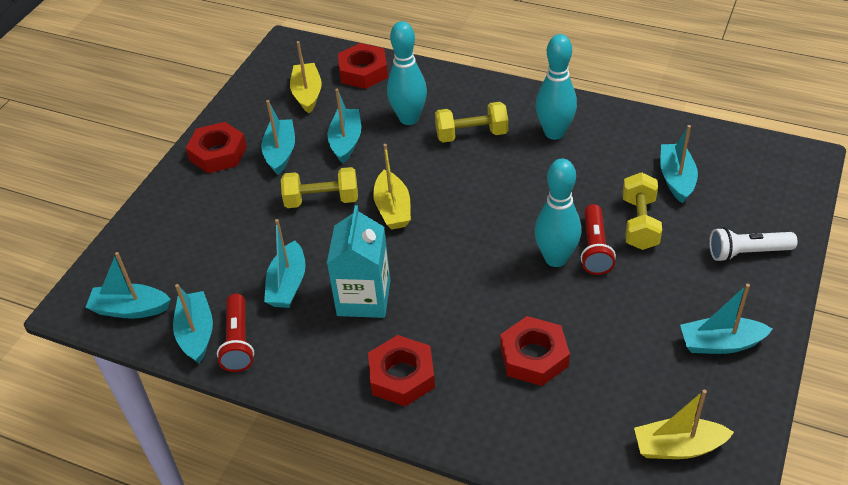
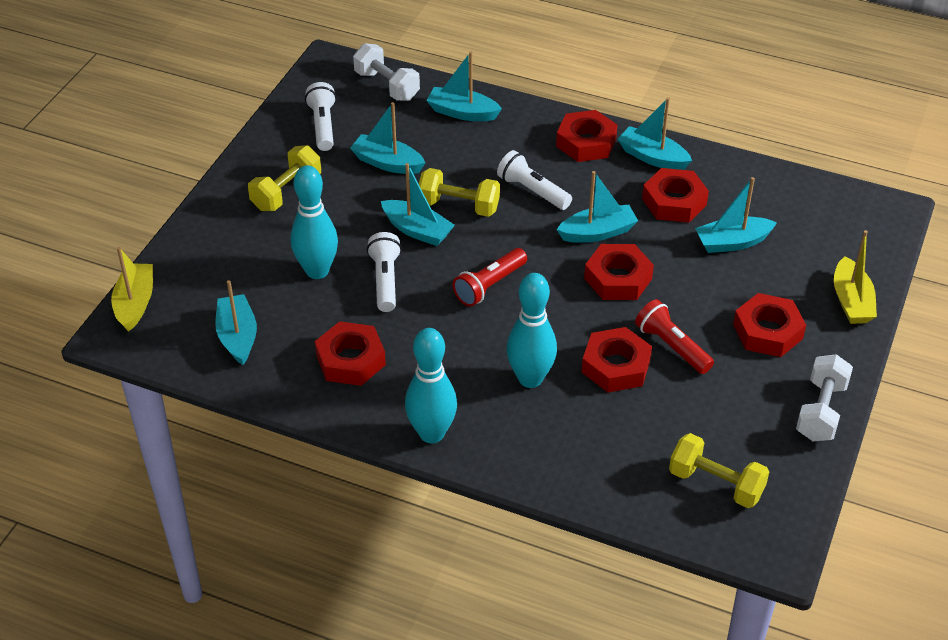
red nut: 4 -> 6
turquoise carton: 1 -> 0
white dumbbell: 0 -> 2
white flashlight: 1 -> 3
yellow boat: 3 -> 2

